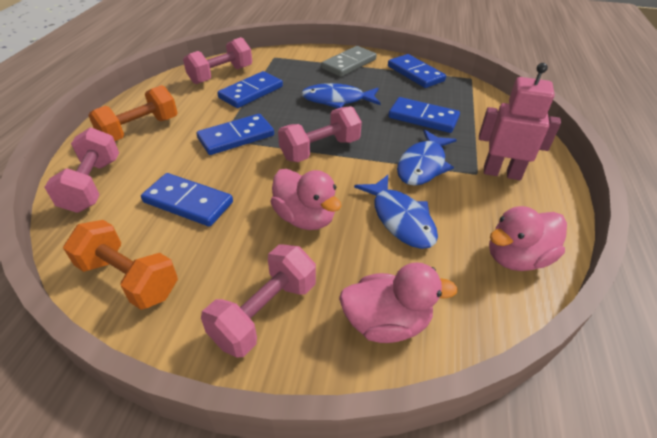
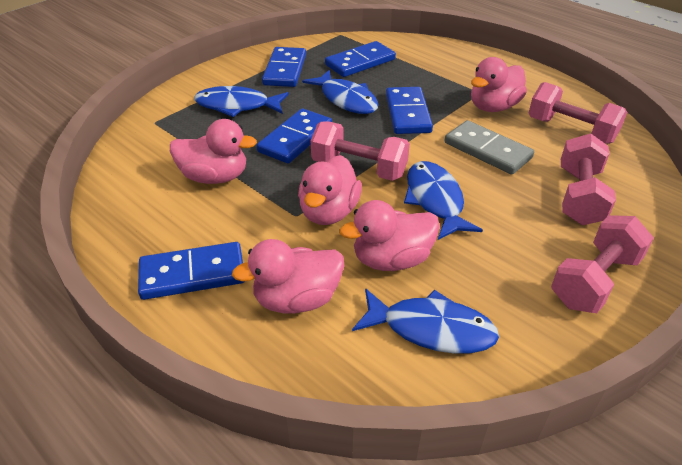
blue fish: 3 -> 4
orange dumbbell: 2 -> 0
pink duck: 3 -> 5
pink robot: 1 -> 0

